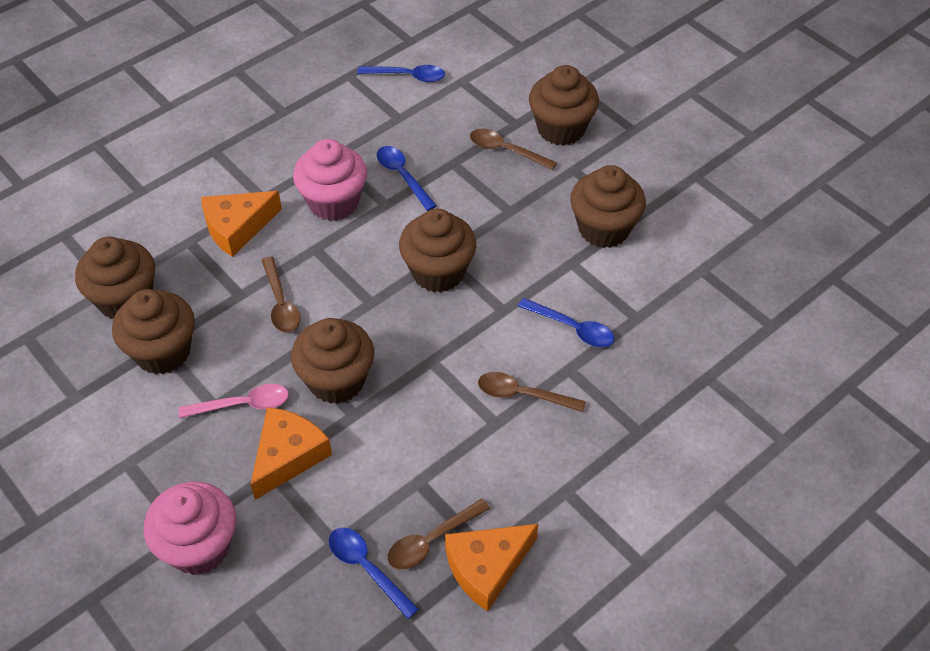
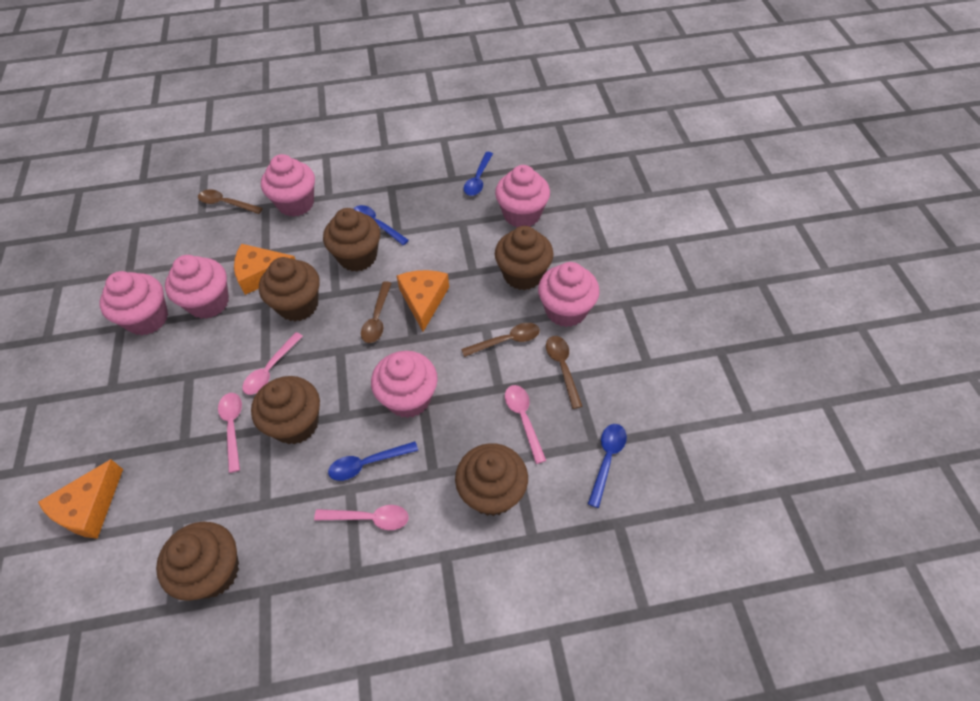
pink cupcake: 2 -> 6
pink spoon: 1 -> 4

